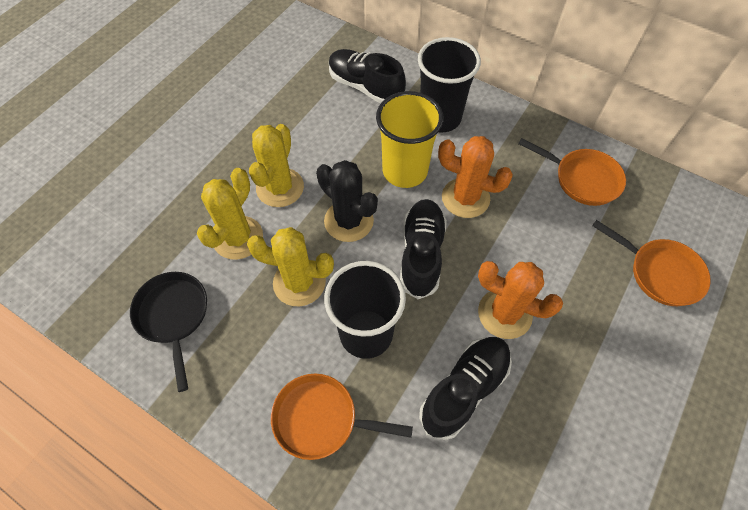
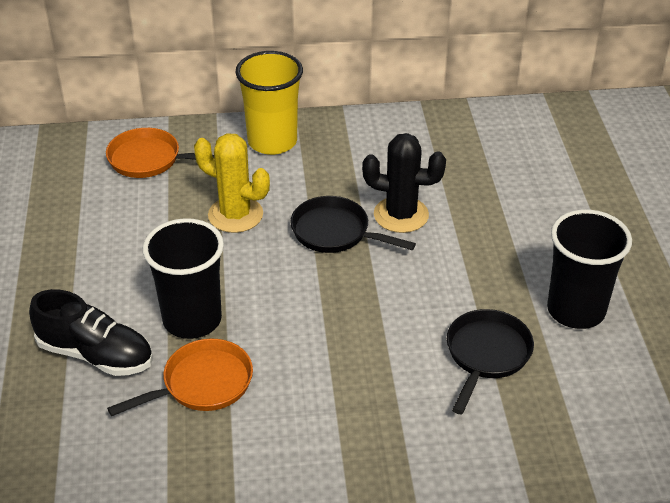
black pan: 1 -> 2
black shoe: 3 -> 1
orange cactus: 2 -> 0
orange pan: 3 -> 2
yellow cactus: 3 -> 1

